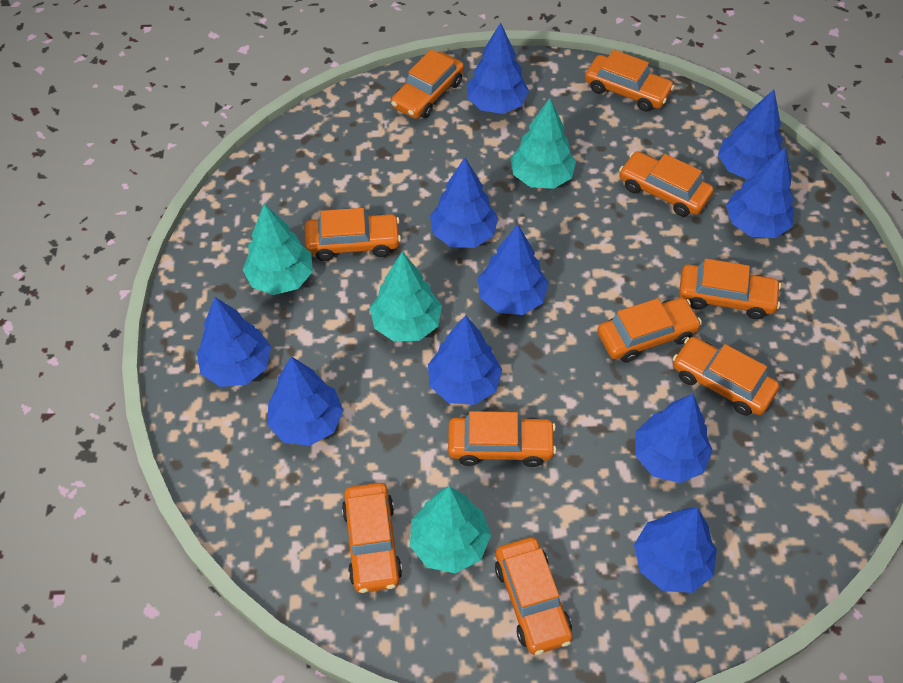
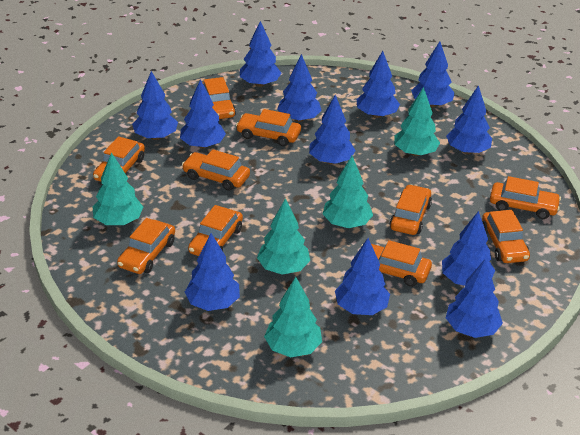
blue tree: 10 -> 12
turquoise tree: 4 -> 5

